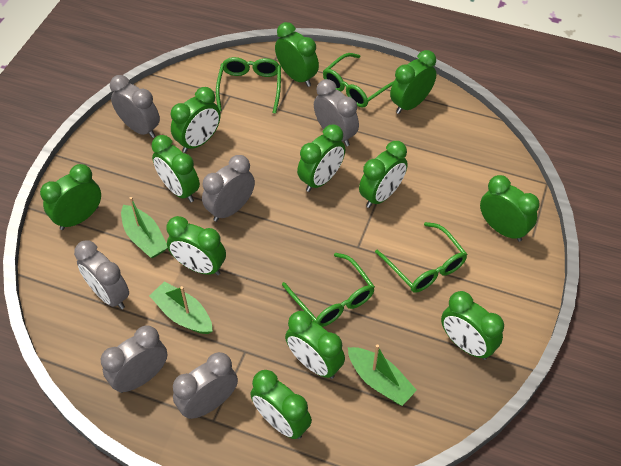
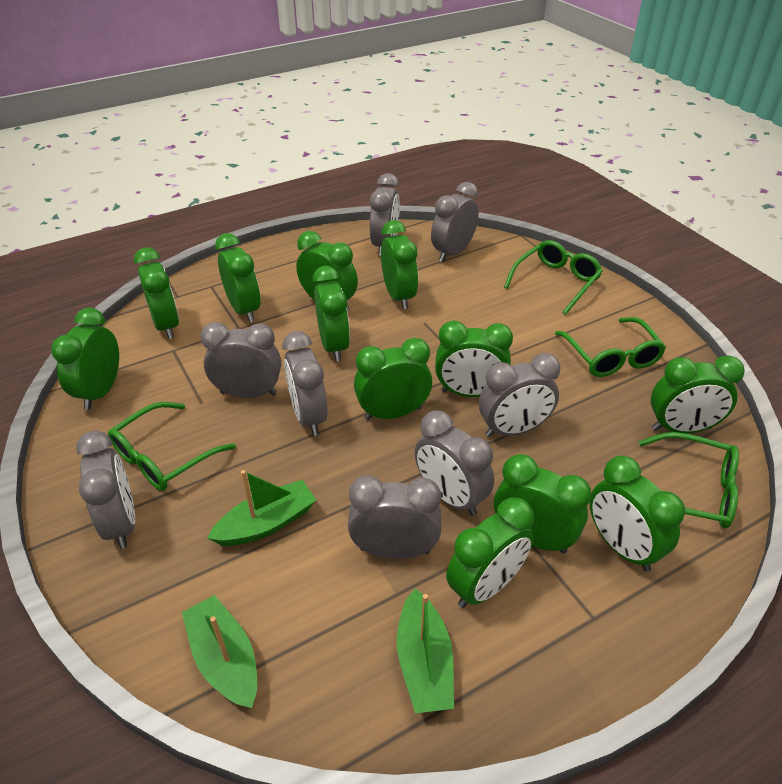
grey clock: 6 -> 8

